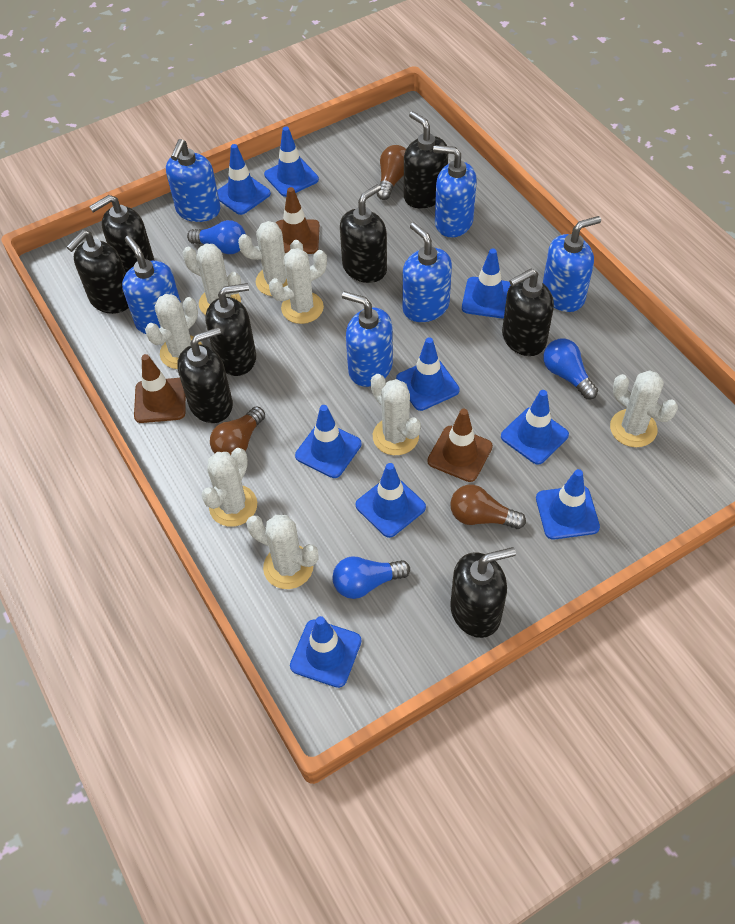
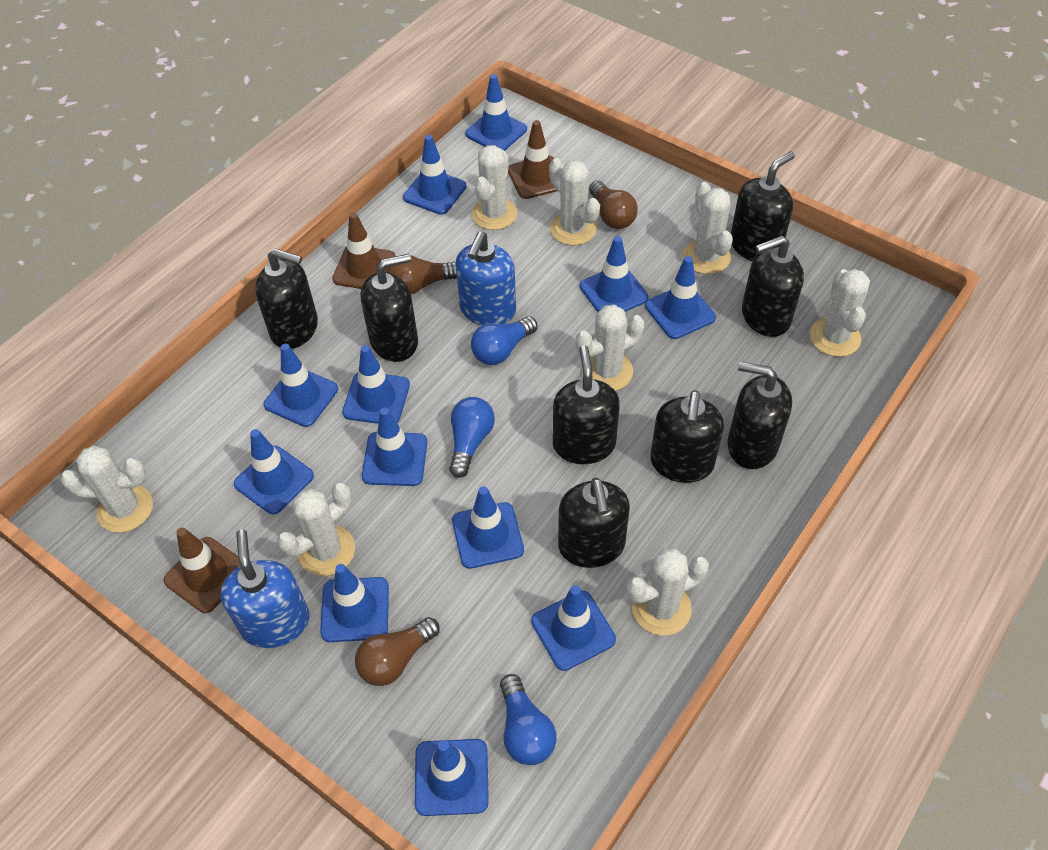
blue soap dispenser: 6 -> 2
blue traffic cone: 9 -> 12

